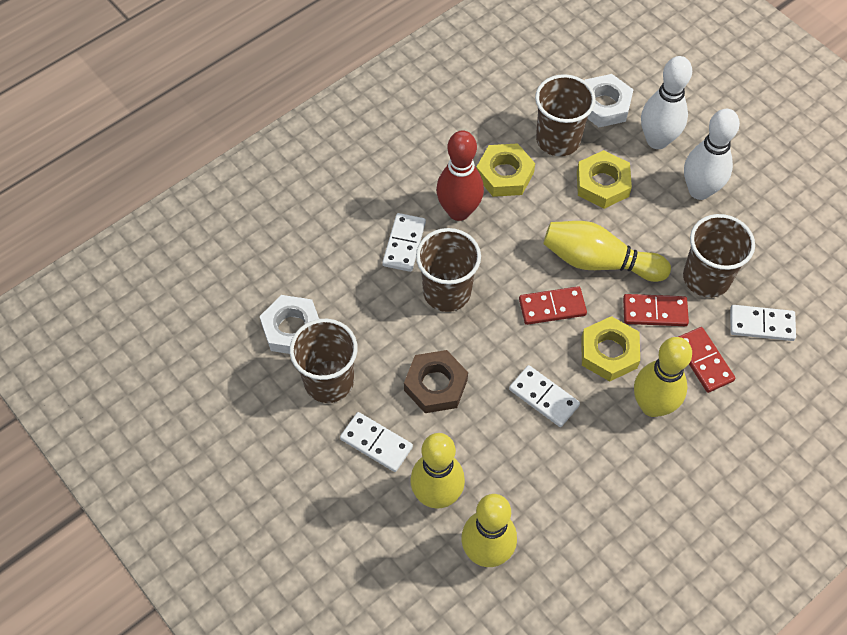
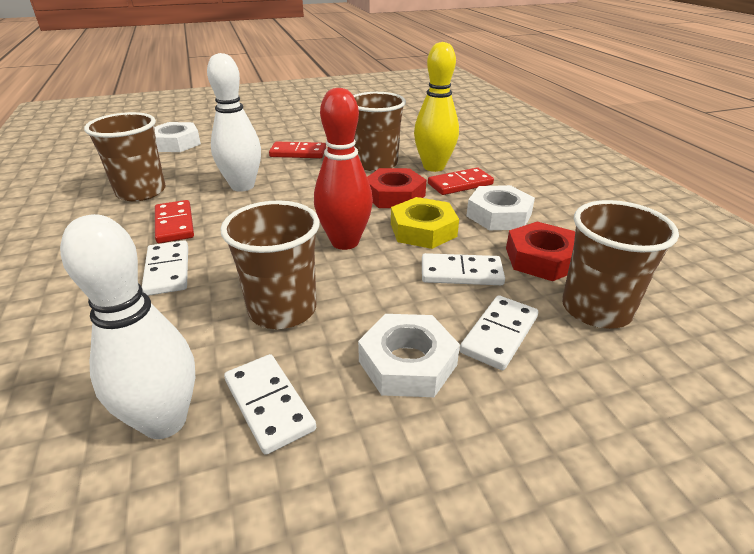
brown nut: 1 -> 0
red nut: 0 -> 2
white nut: 2 -> 3
yellow bowling pin: 4 -> 1
yellow nut: 3 -> 1

